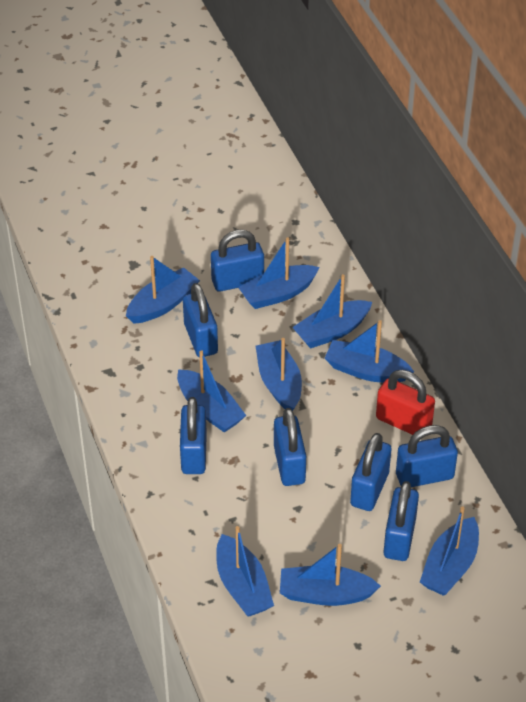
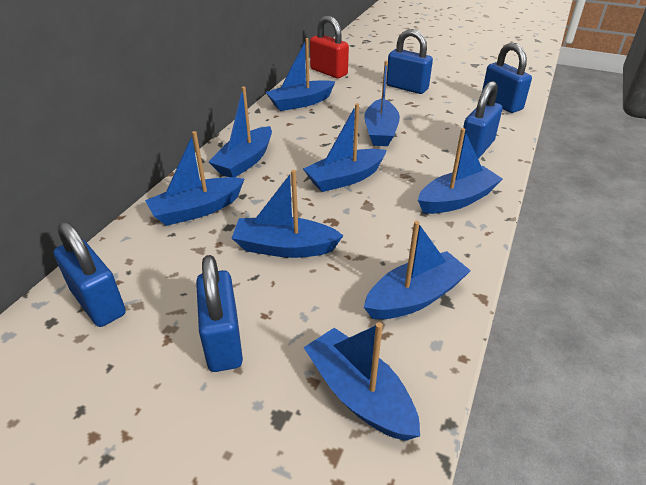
blue padlock: 7 -> 5

